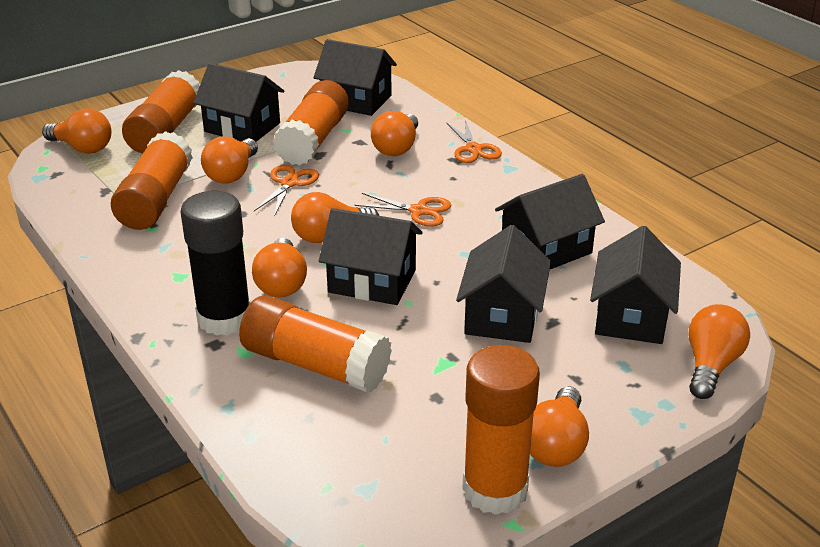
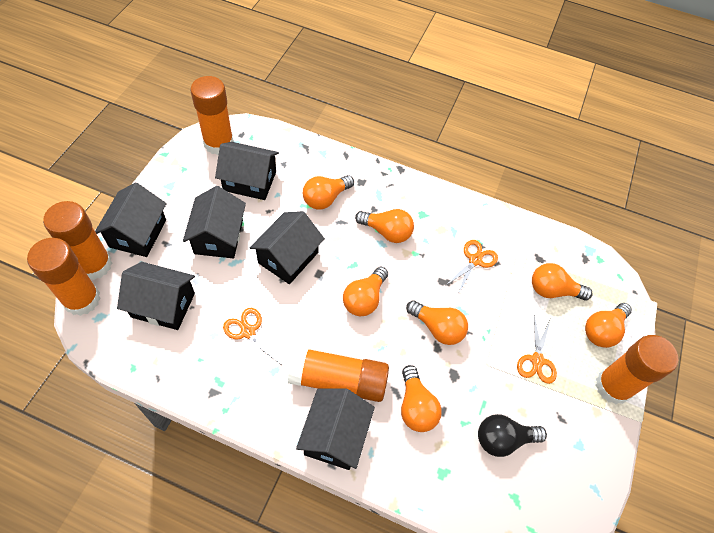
black glue stick: 1 -> 0
black light bulb: 0 -> 1

